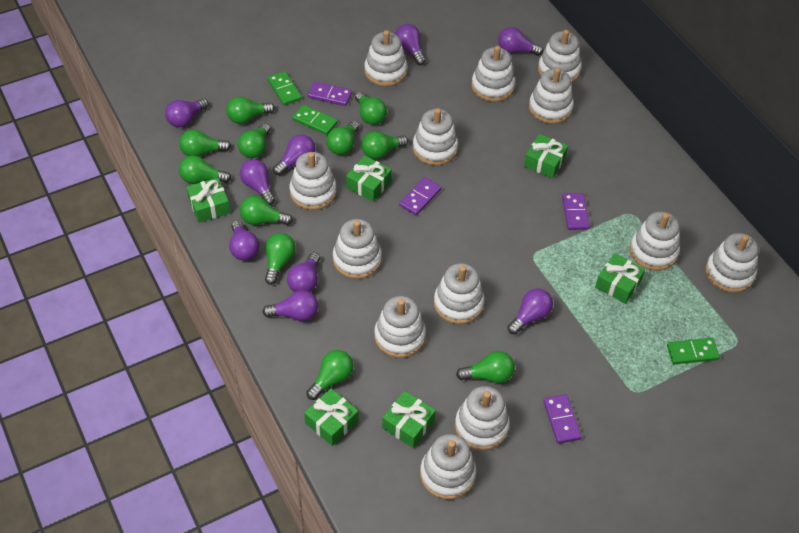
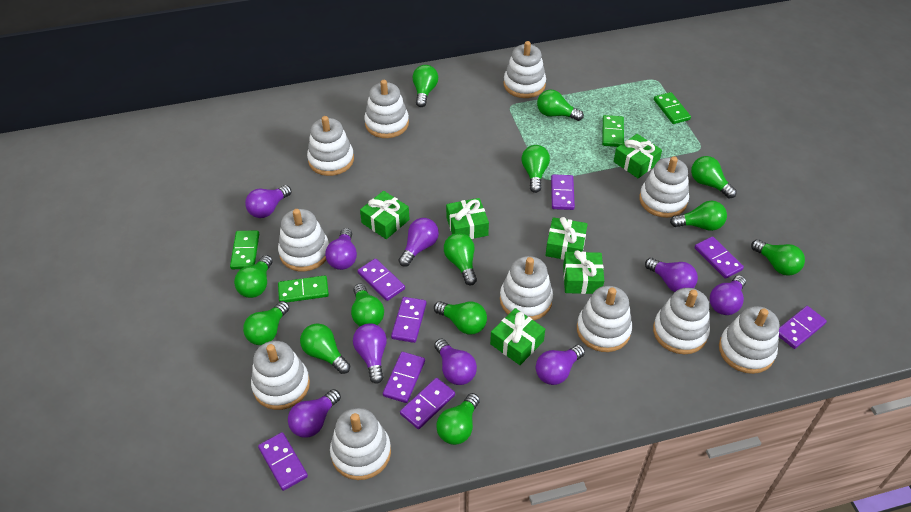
green domino: 3 -> 4
green light bulb: 11 -> 13
purple domino: 4 -> 8
white stacking toy: 13 -> 11

